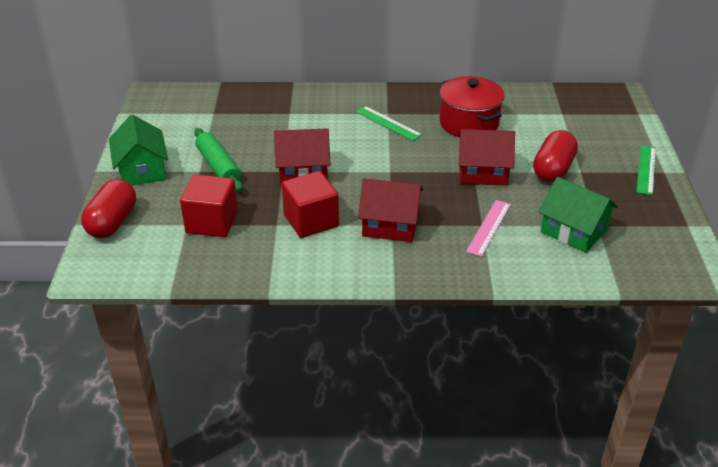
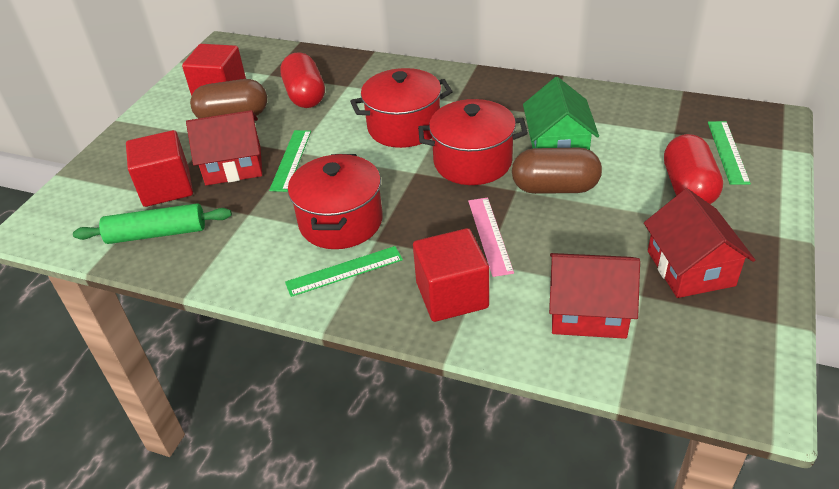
brown capsule: 0 -> 2
green house: 2 -> 1
green ruler: 2 -> 3
red cube: 2 -> 3
red pot: 1 -> 3

